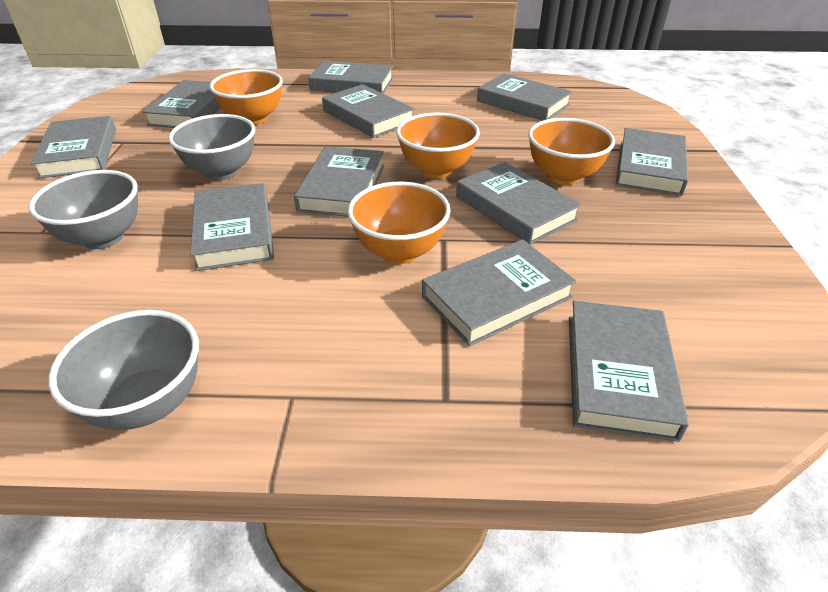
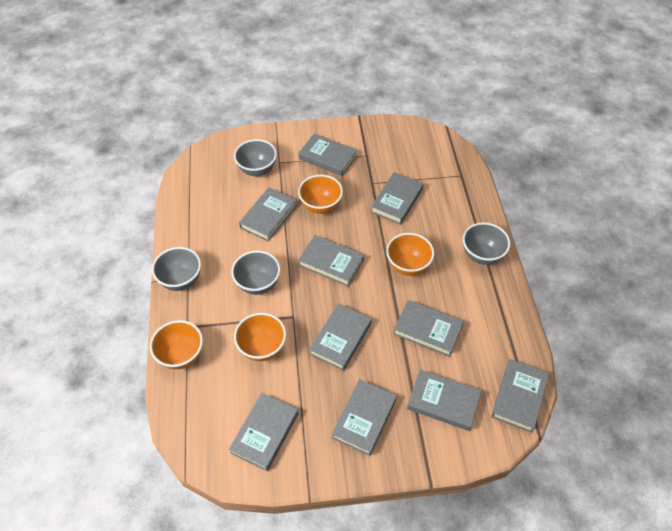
grey book: 11 -> 10
grey bowl: 3 -> 4

